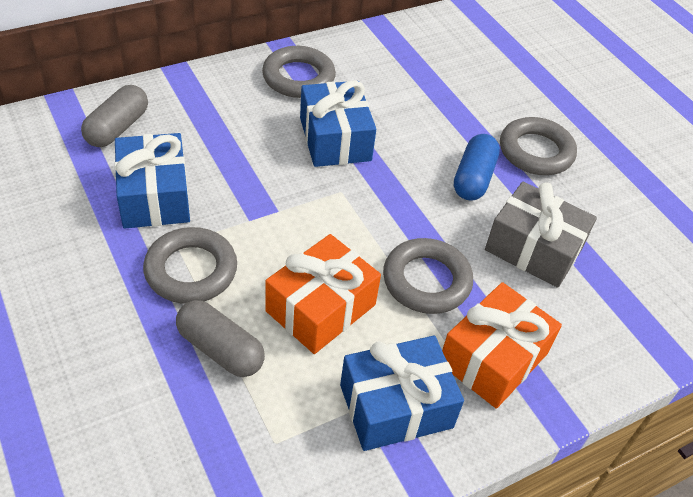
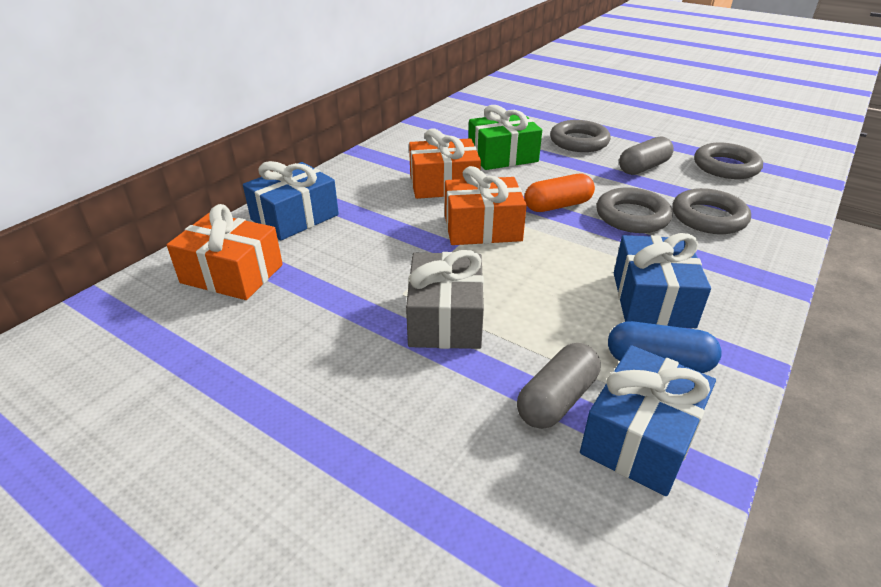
green gift: 0 -> 1
orange capsule: 0 -> 1
orange gift: 2 -> 3

